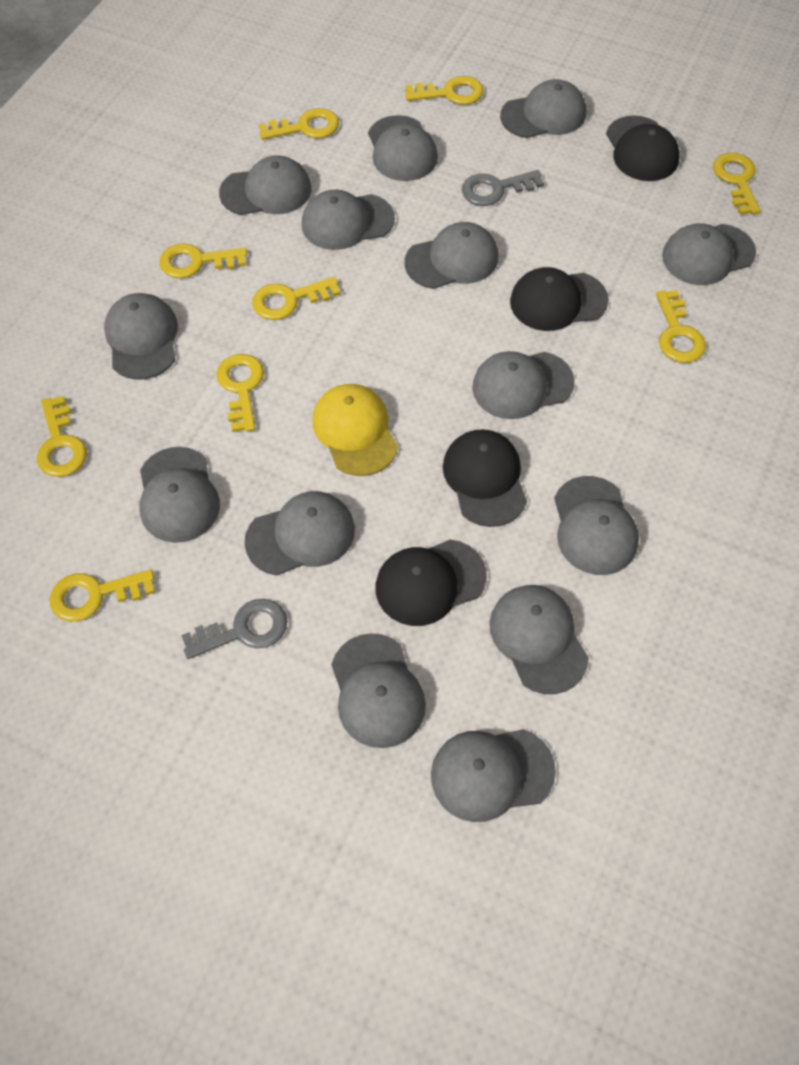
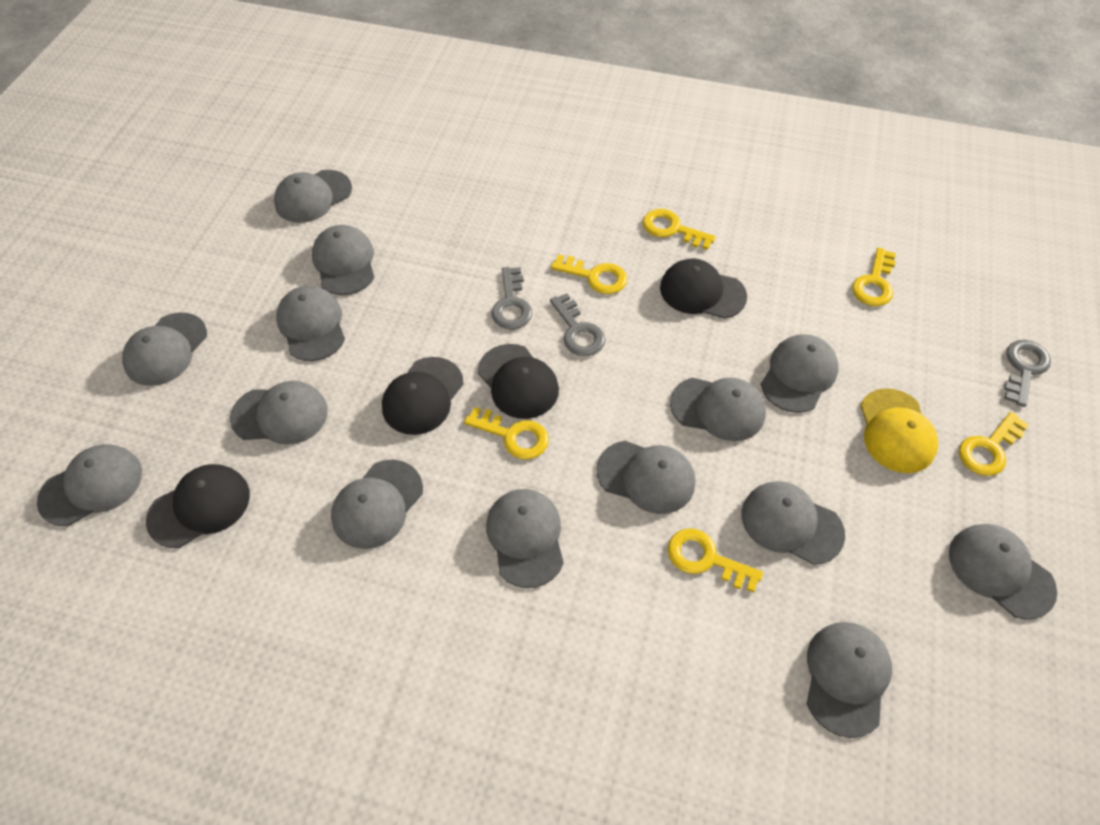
grey key: 2 -> 3
yellow key: 9 -> 6

